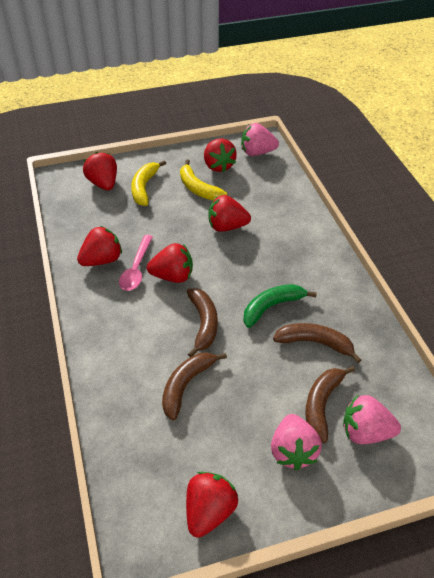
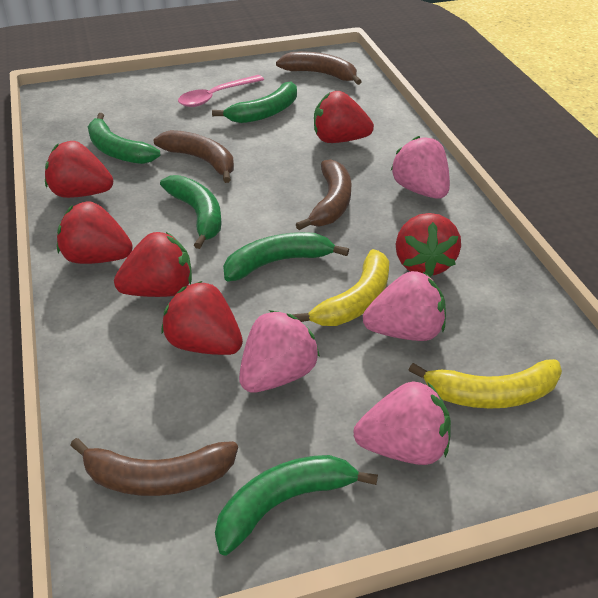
green banana: 1 -> 5
pink strawberry: 3 -> 4

